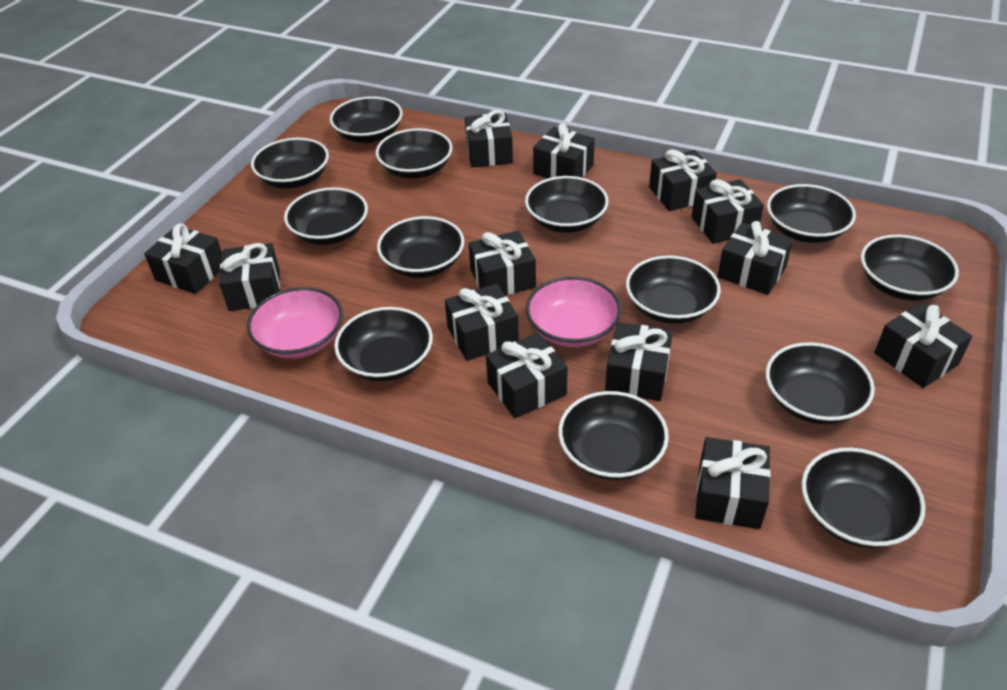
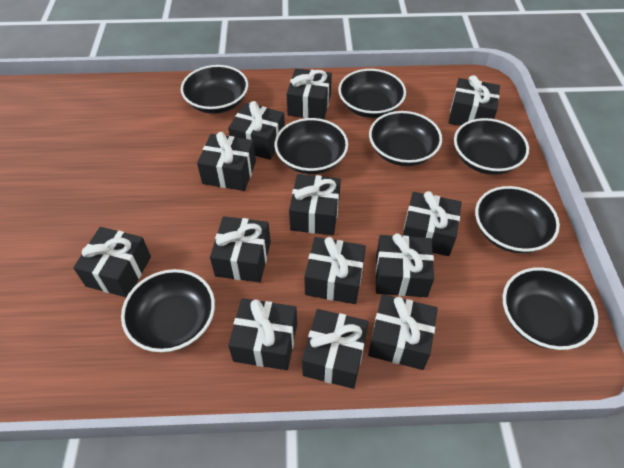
black bowl: 13 -> 8
pink bowl: 2 -> 0

